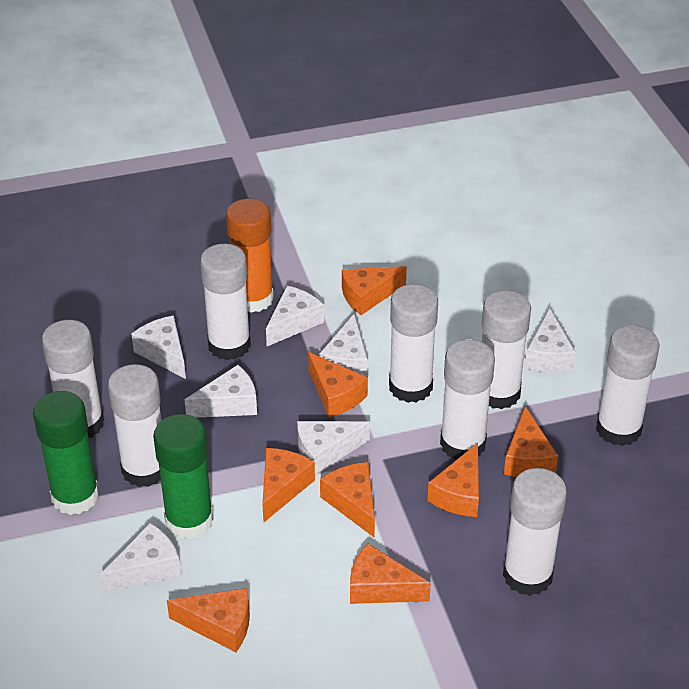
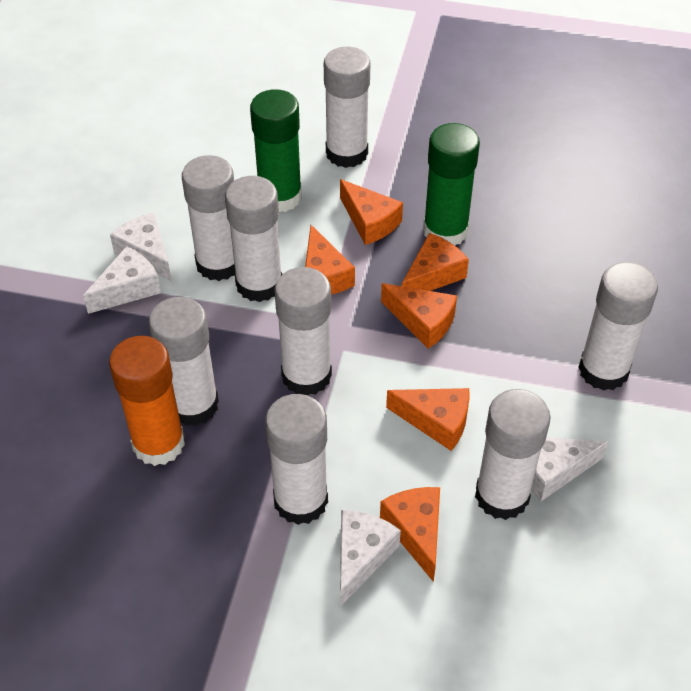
orange cheese: 8 -> 6
white cheese: 7 -> 4

